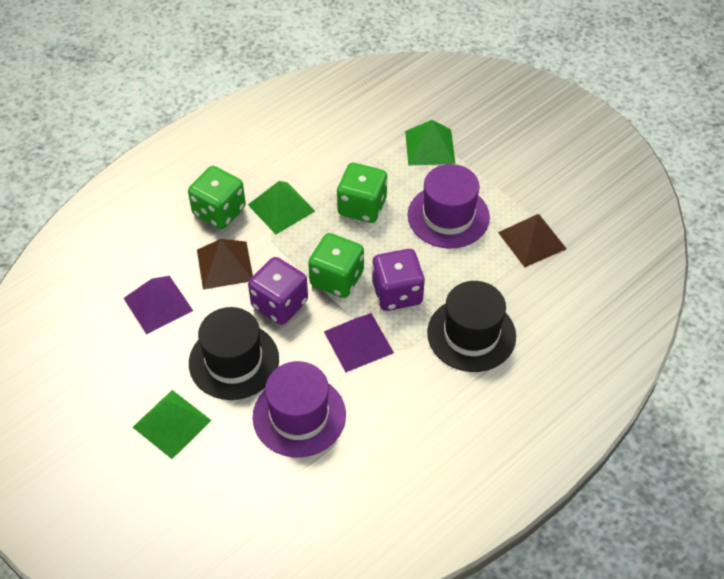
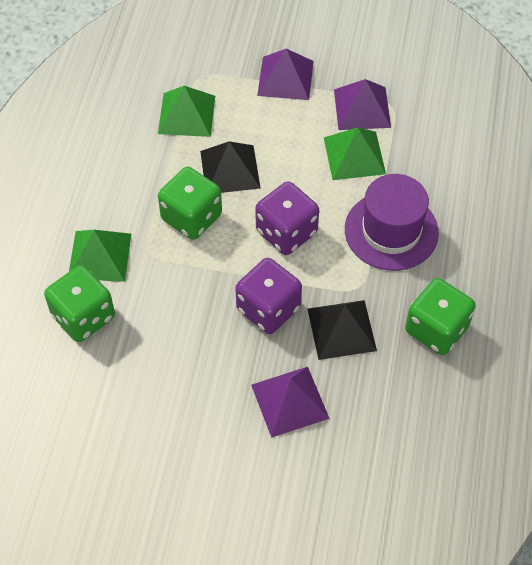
black hat: 2 -> 0
black pyramid: 0 -> 2
brown pyramid: 2 -> 0
purple hat: 2 -> 1
purple pyramid: 2 -> 3

